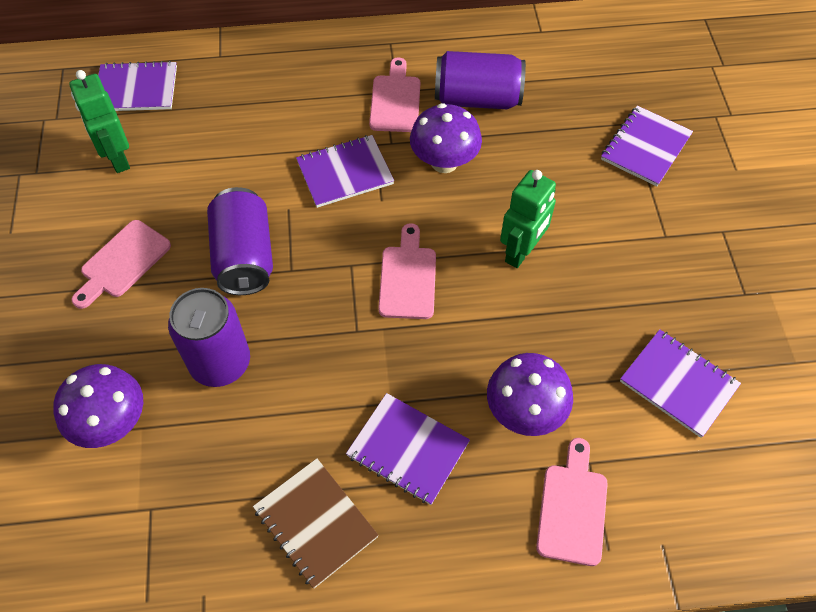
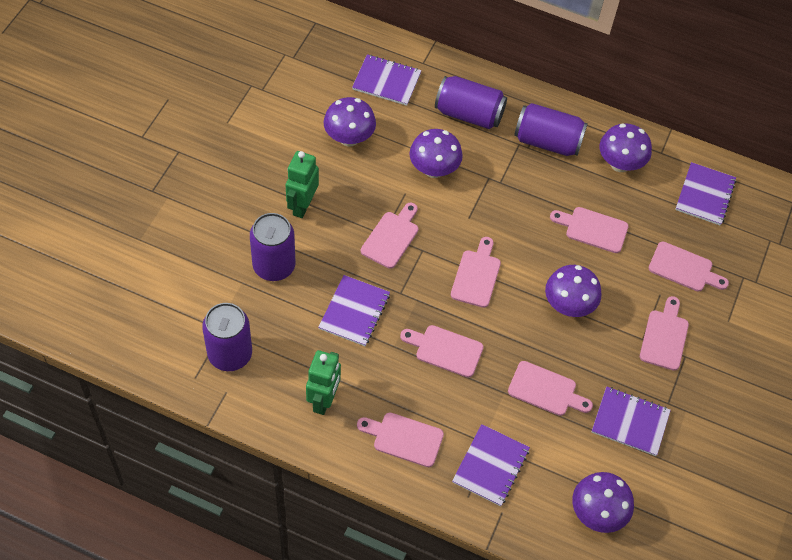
brown notebook: 1 -> 0
pink cutting board: 4 -> 8
purple can: 3 -> 4
purple mushroom: 3 -> 5

